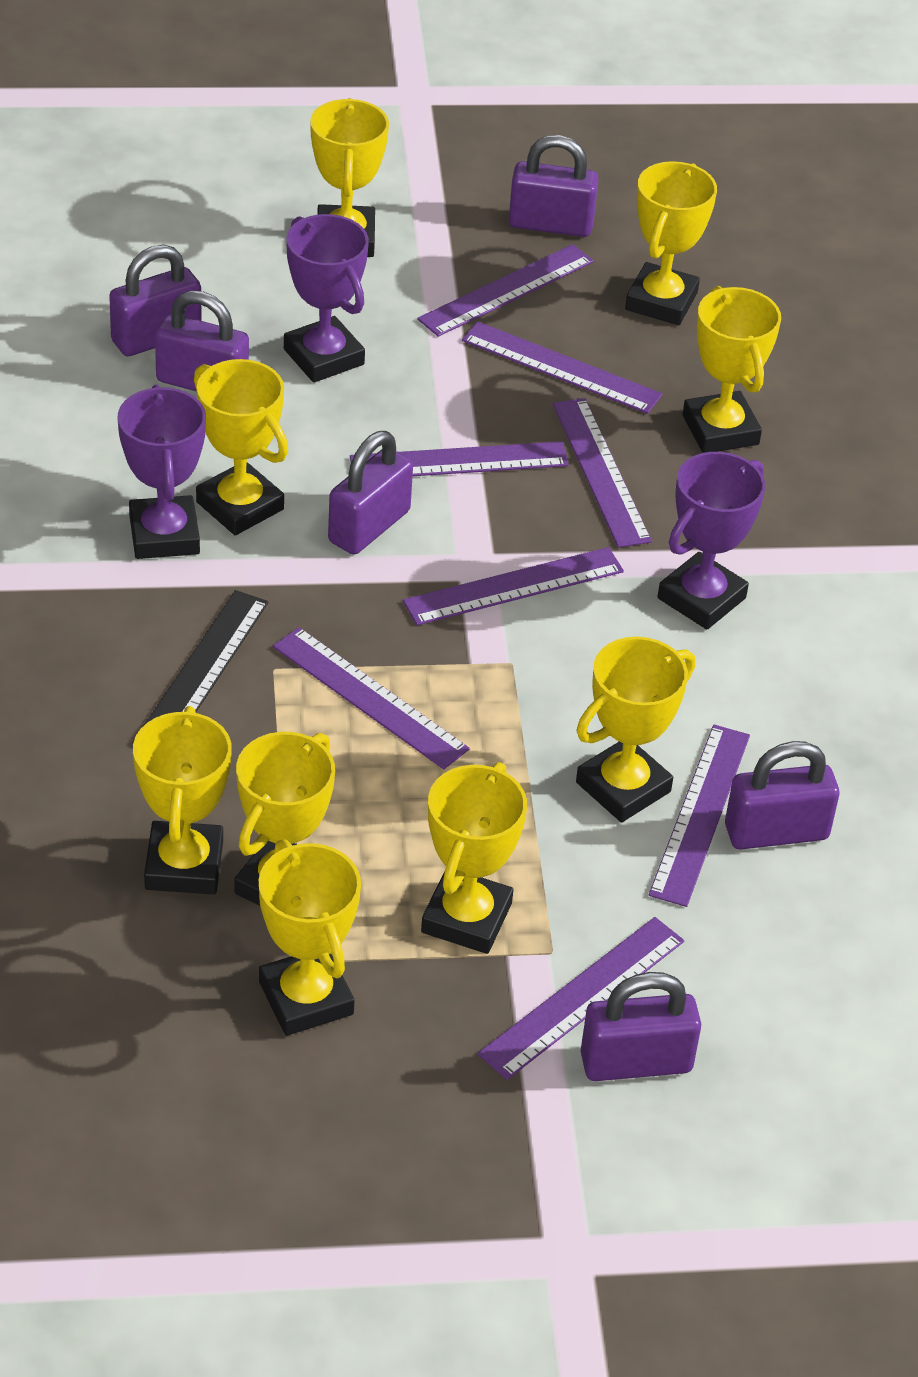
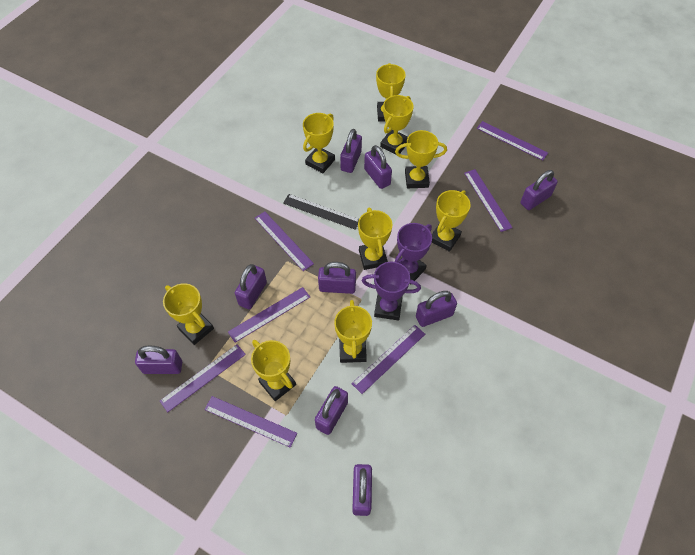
purple padlock: 6 -> 9
purple ruler: 8 -> 7
purple trophy: 3 -> 2

